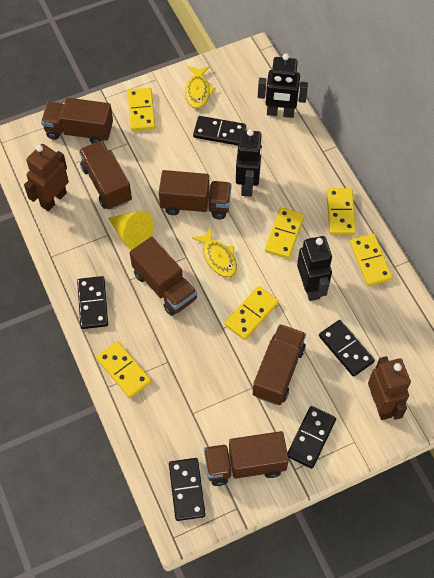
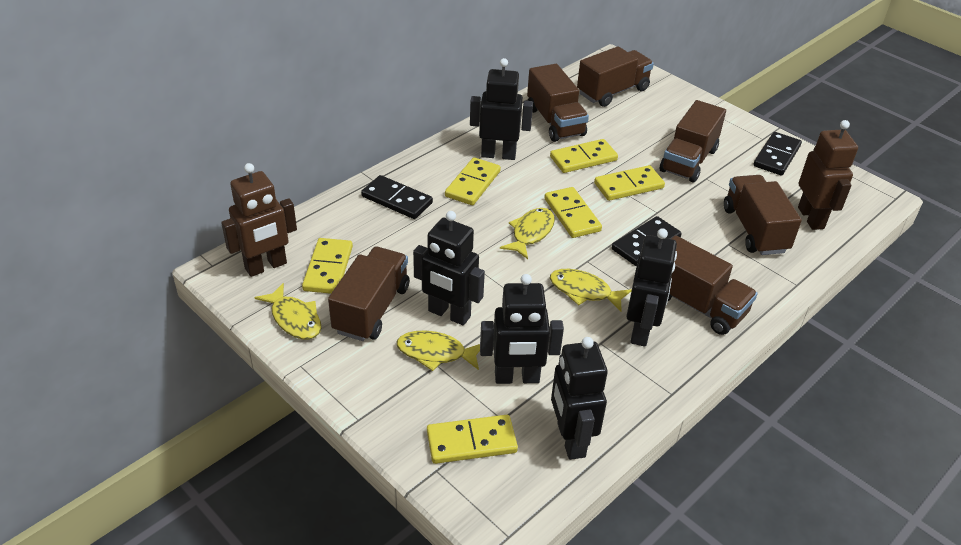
black domino: 5 -> 3
black robot: 3 -> 5
yellow cone: 1 -> 0
yellow fish: 2 -> 4

